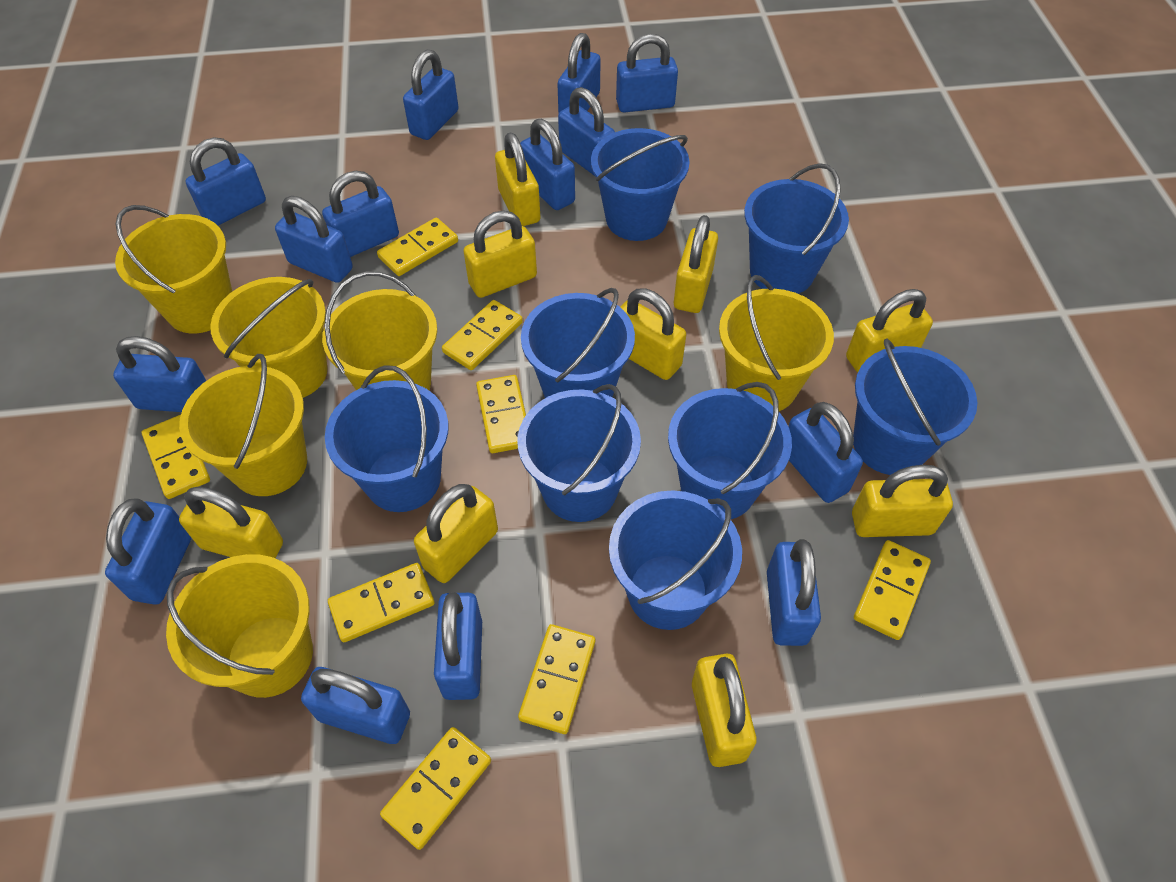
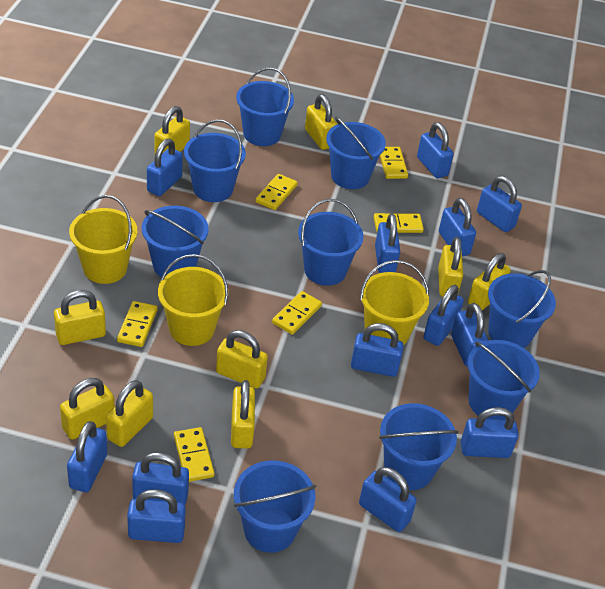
blue bucket: 8 -> 9
blue padlock: 14 -> 13
yellow bucket: 6 -> 3
yellow domino: 8 -> 6

